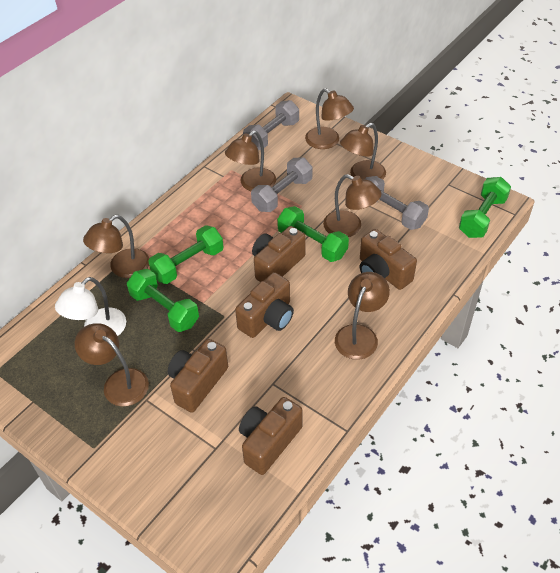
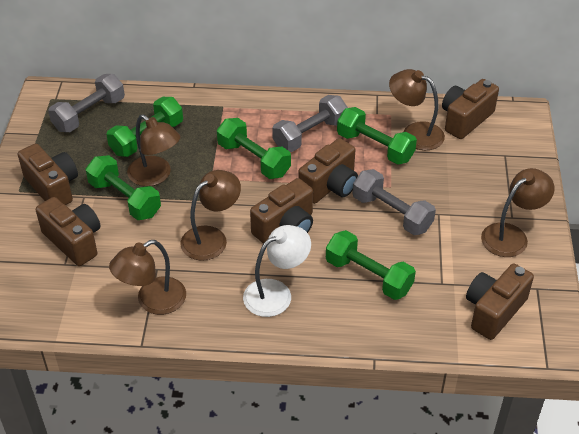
brown camera: 5 -> 6
brown lamp: 7 -> 5
green dumbbell: 4 -> 5

